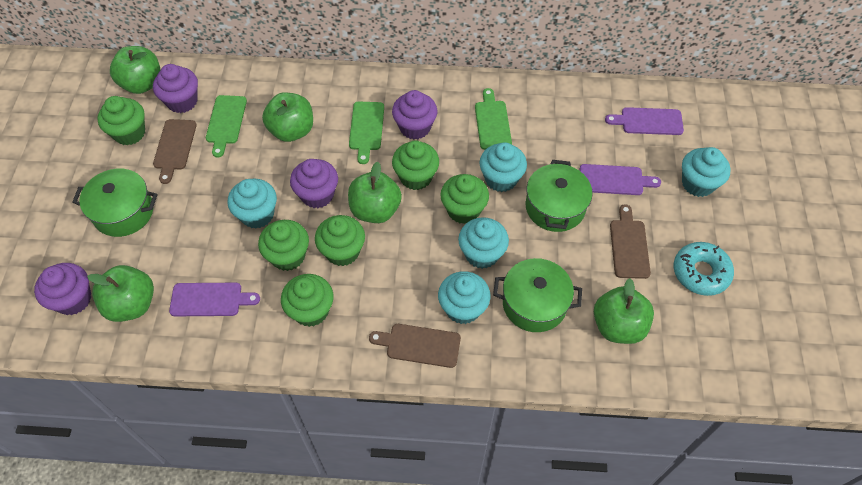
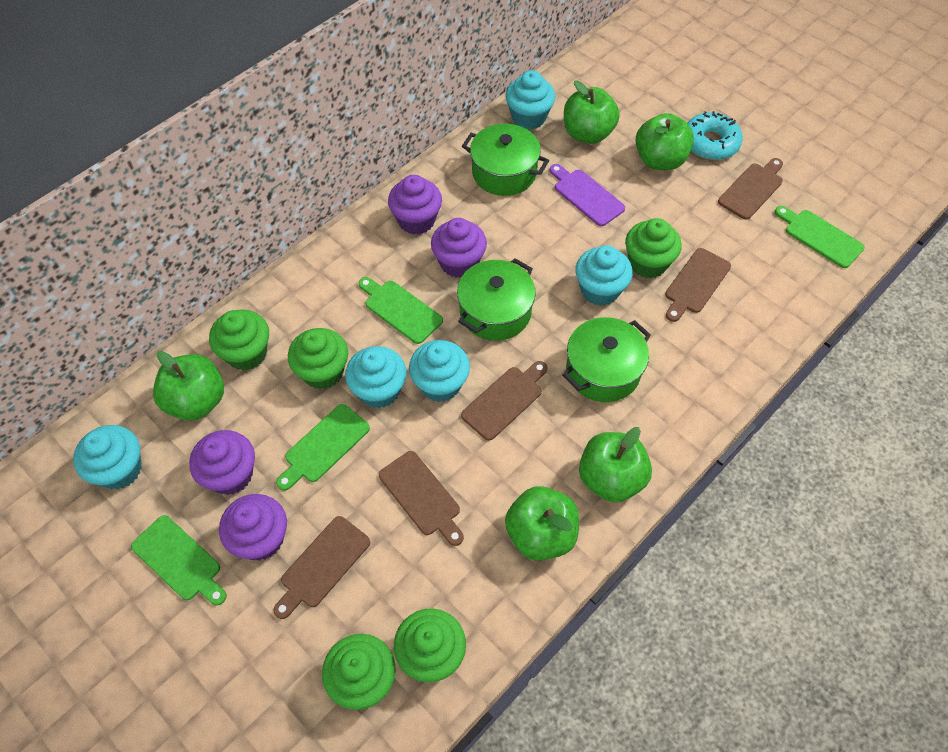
brown cutting board: 3 -> 5
green cupcake: 6 -> 5
green cutting board: 3 -> 4
purple cutting board: 3 -> 1

